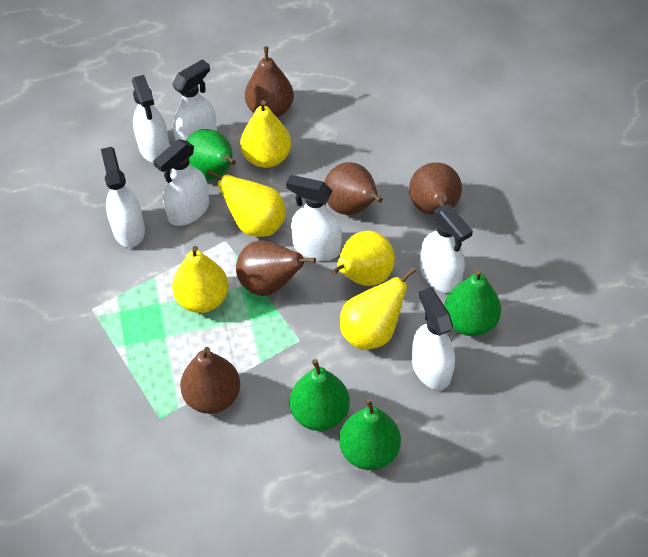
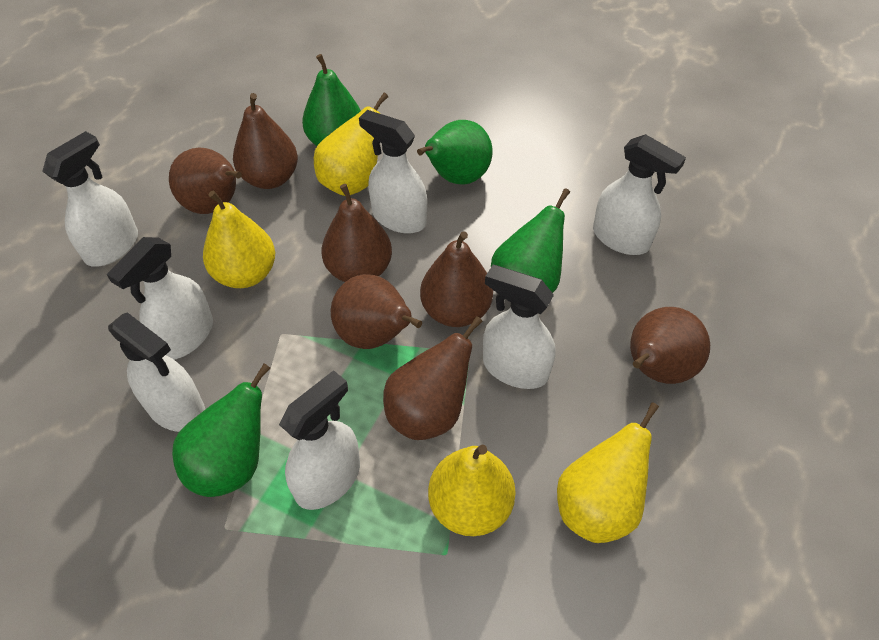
brown pear: 5 -> 7
yellow pear: 5 -> 4

